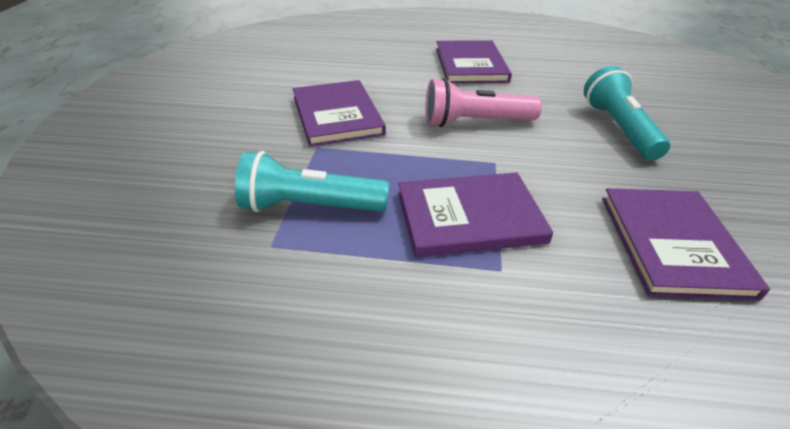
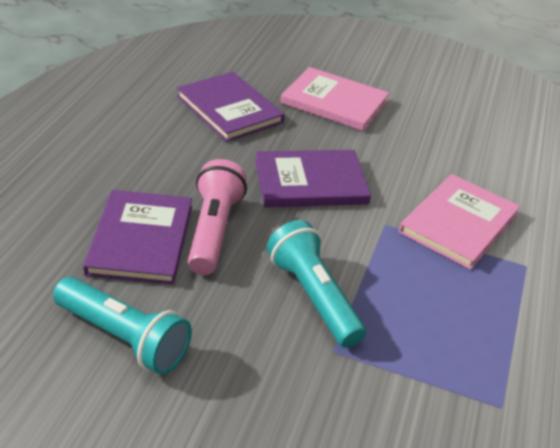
pink book: 0 -> 2
purple book: 4 -> 3

